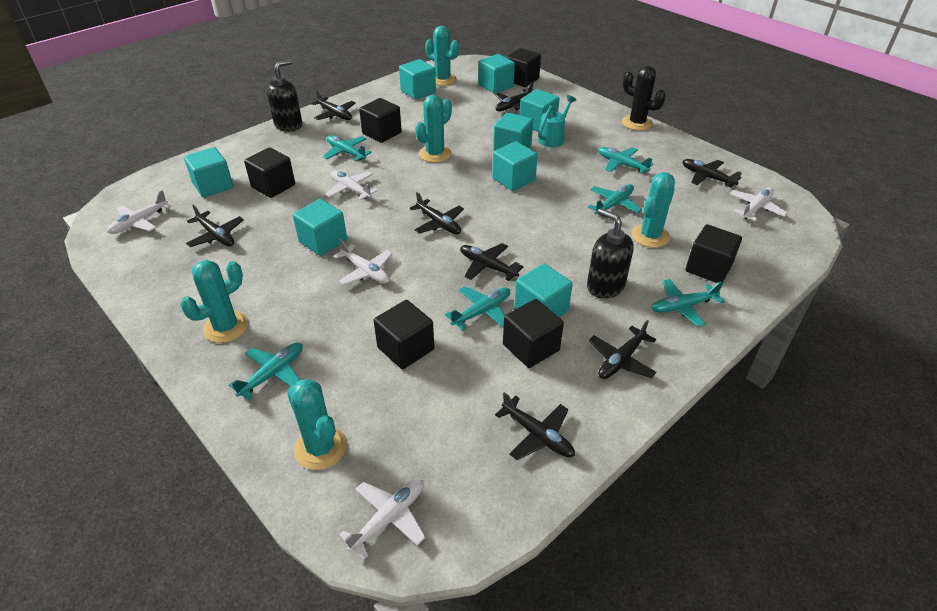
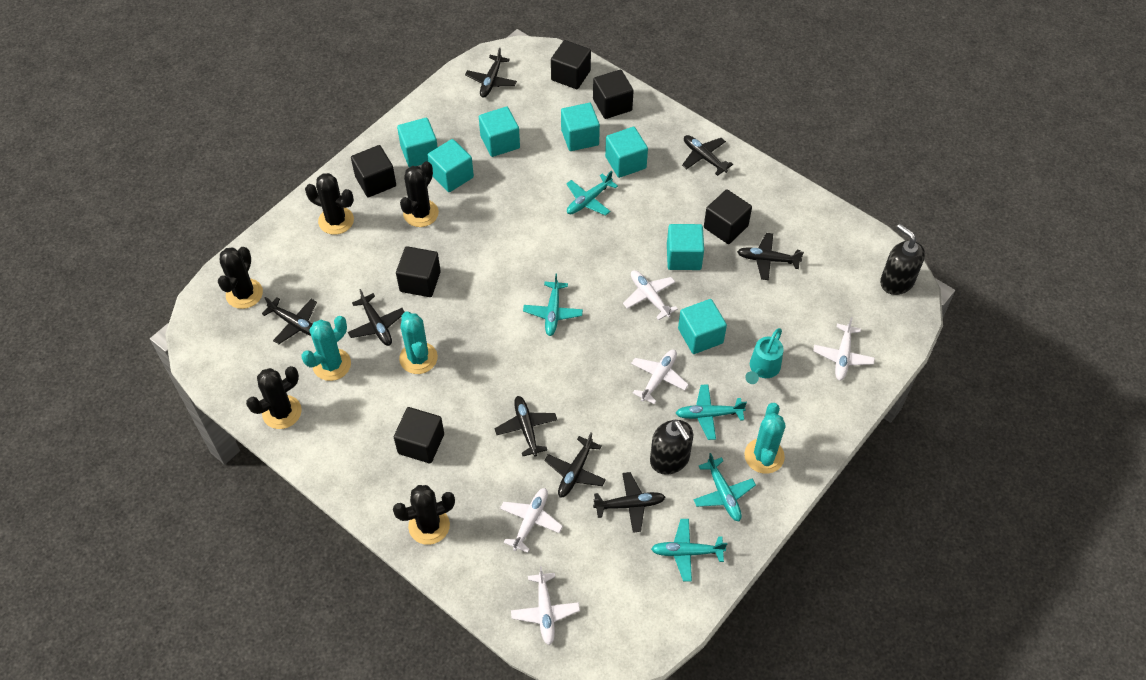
black cactus: 1 -> 5
turquoise cactus: 5 -> 3
turquoise cube: 8 -> 7
turquoise plane: 6 -> 5

